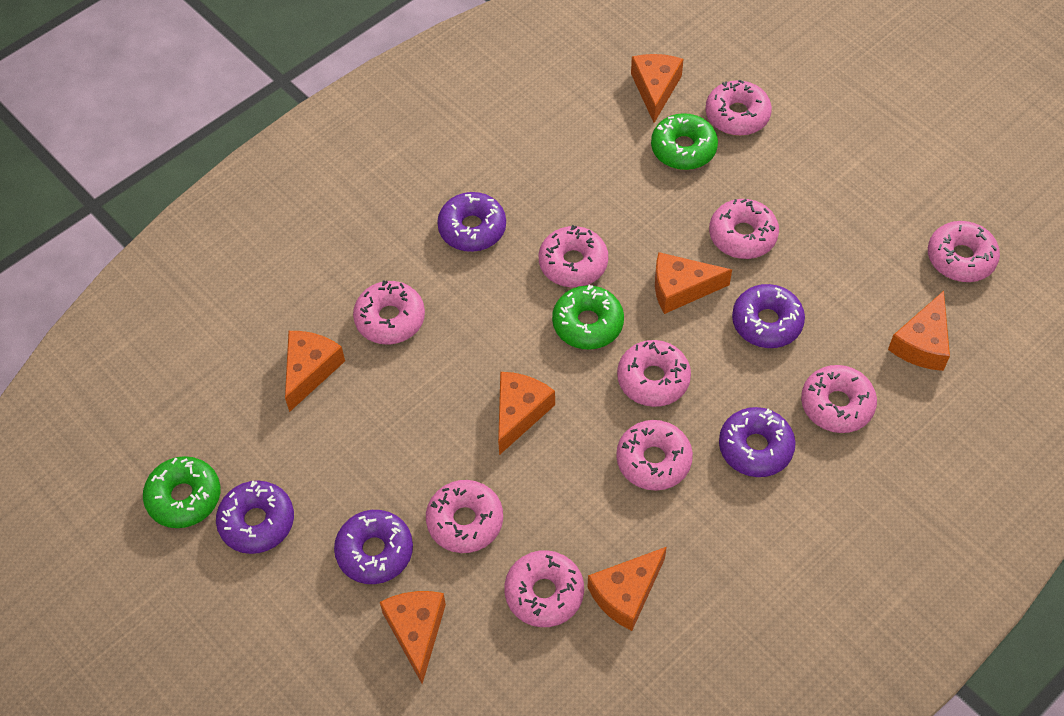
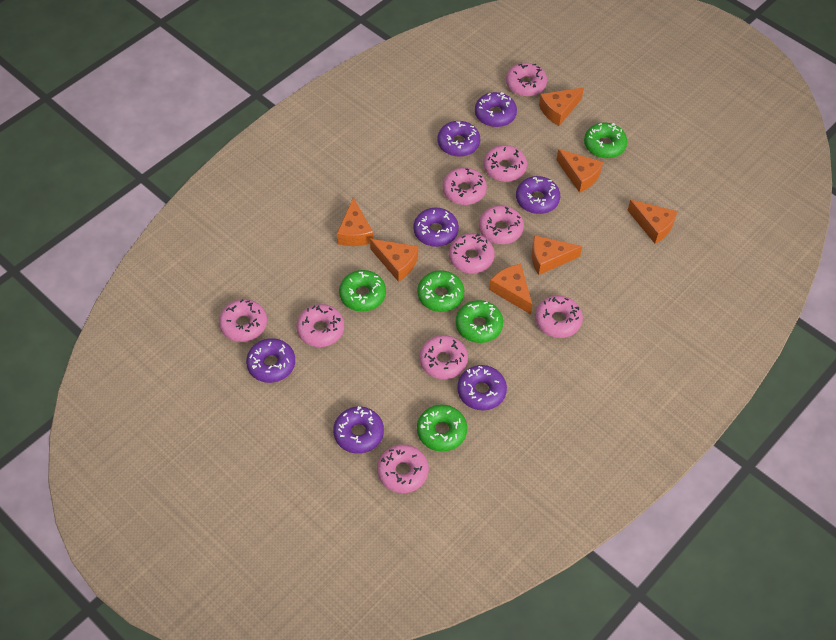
green donut: 3 -> 5
purple donut: 5 -> 7

